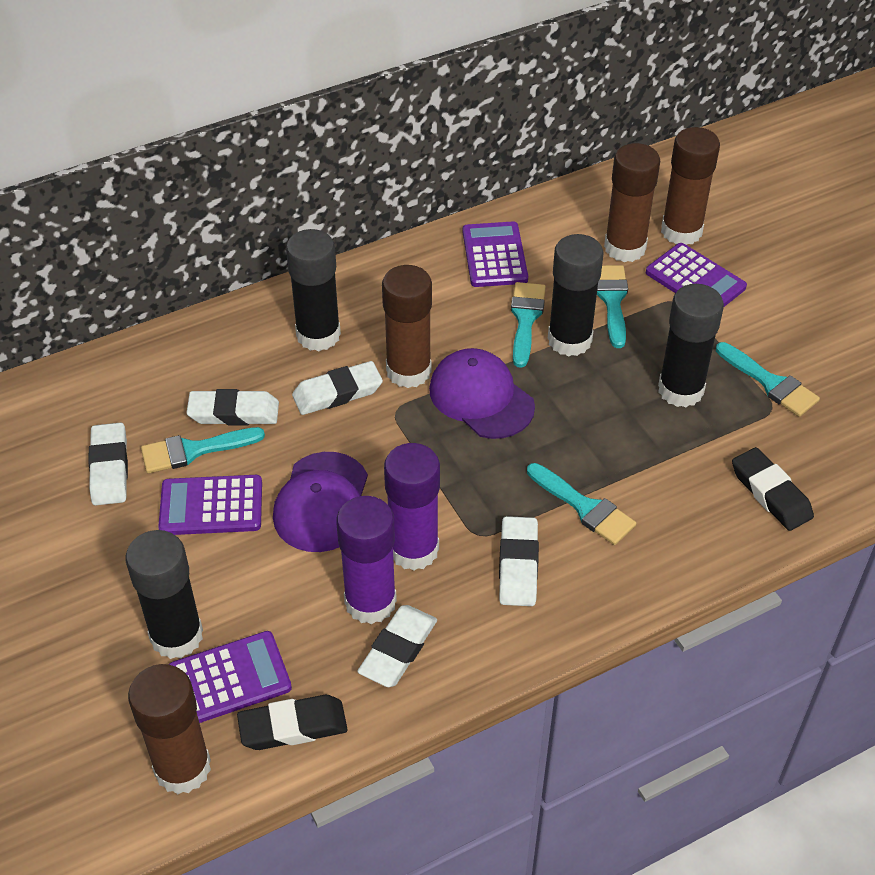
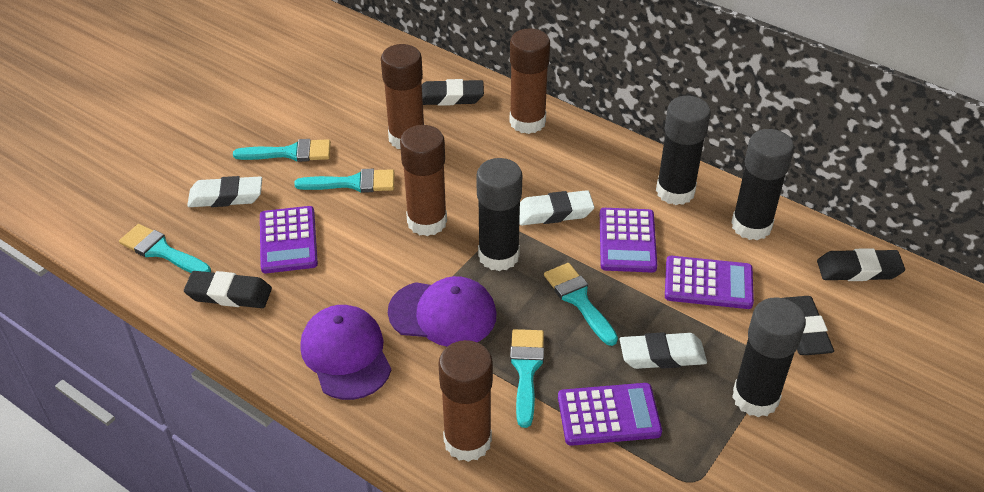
black eraser: 2 -> 4
purple glue stick: 2 -> 0
white eraser: 5 -> 3

